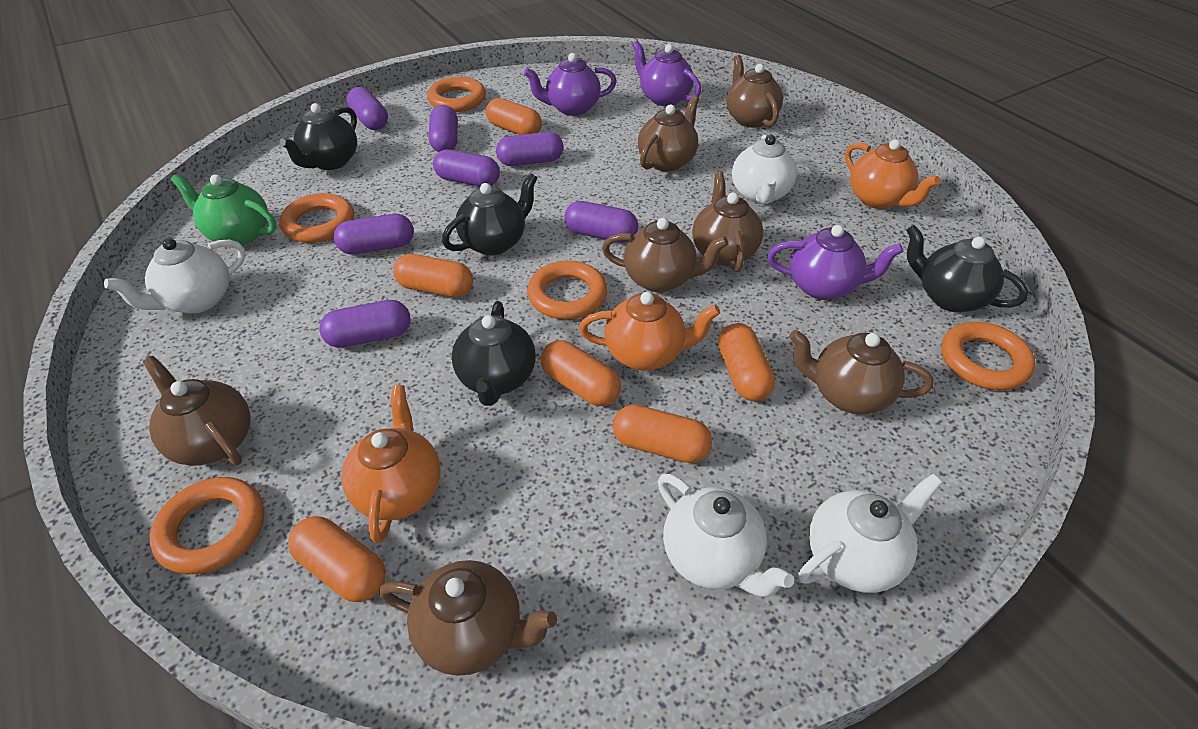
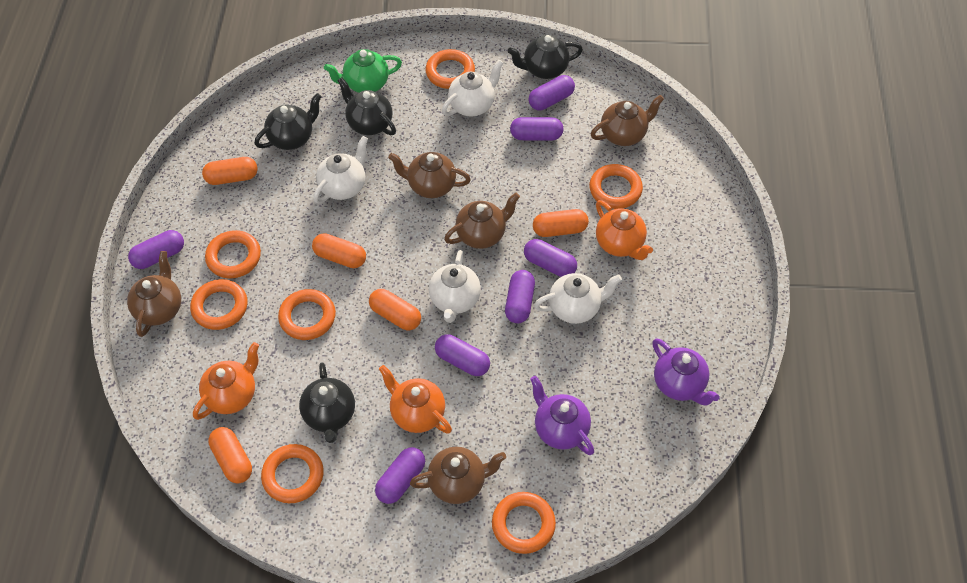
brown teapot: 7 -> 5
orange capsule: 6 -> 5
orange ring: 5 -> 7
purple teapot: 3 -> 2

